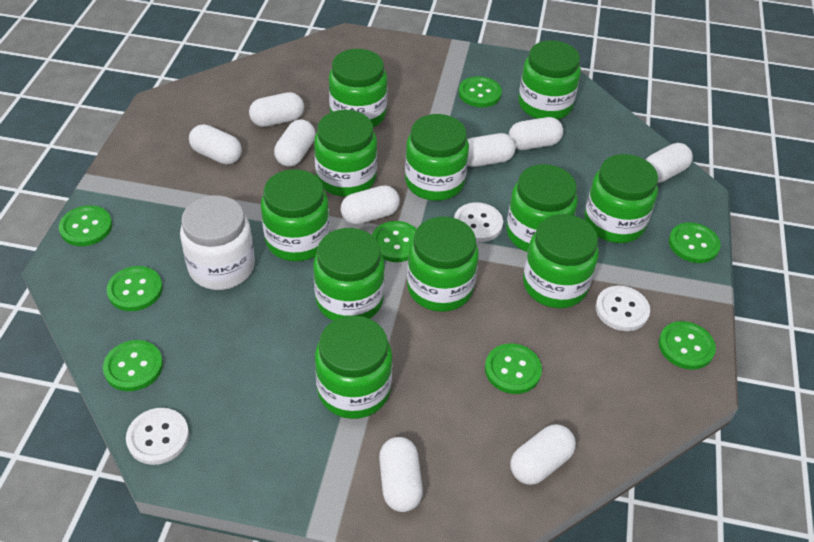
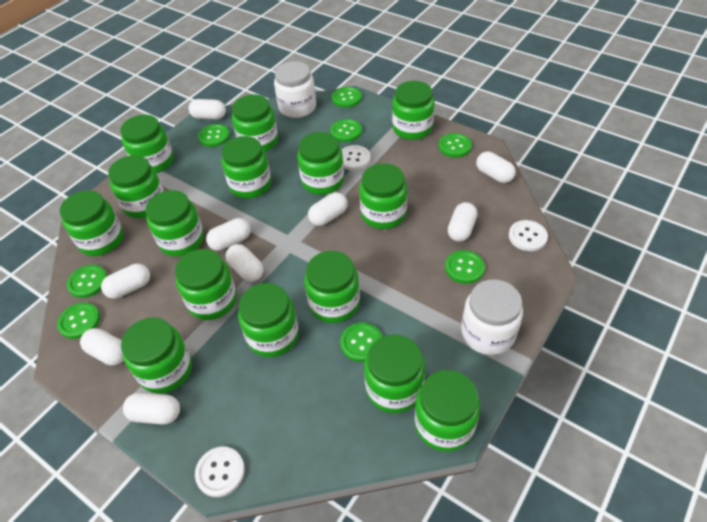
green jar: 11 -> 15
white jar: 1 -> 2

